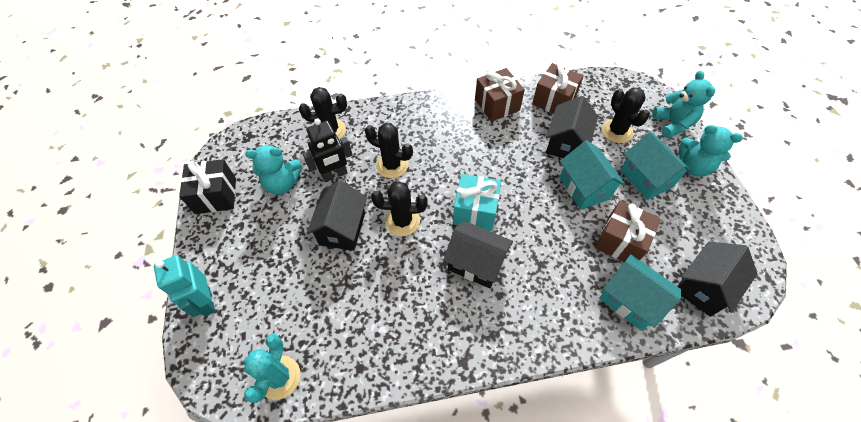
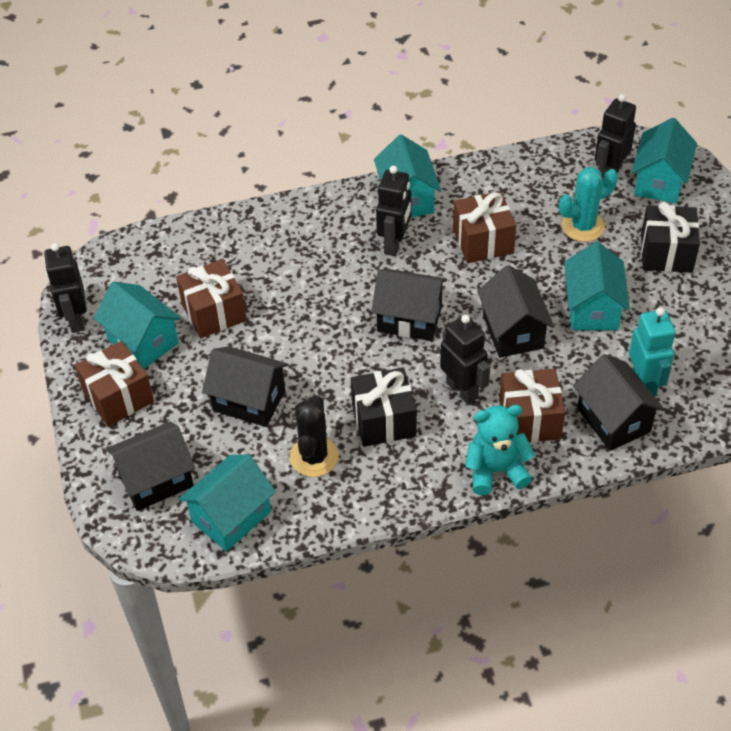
black cactus: 4 -> 1
black gift: 1 -> 2
black house: 4 -> 5
black robot: 1 -> 4
brown gift: 3 -> 4
turquoise gift: 1 -> 0
turquoise house: 3 -> 5
turquoise teddy bear: 3 -> 1

